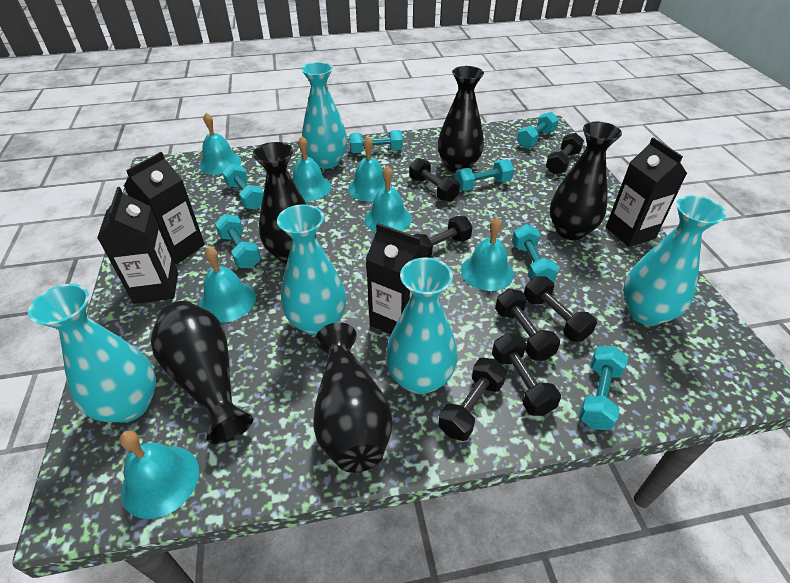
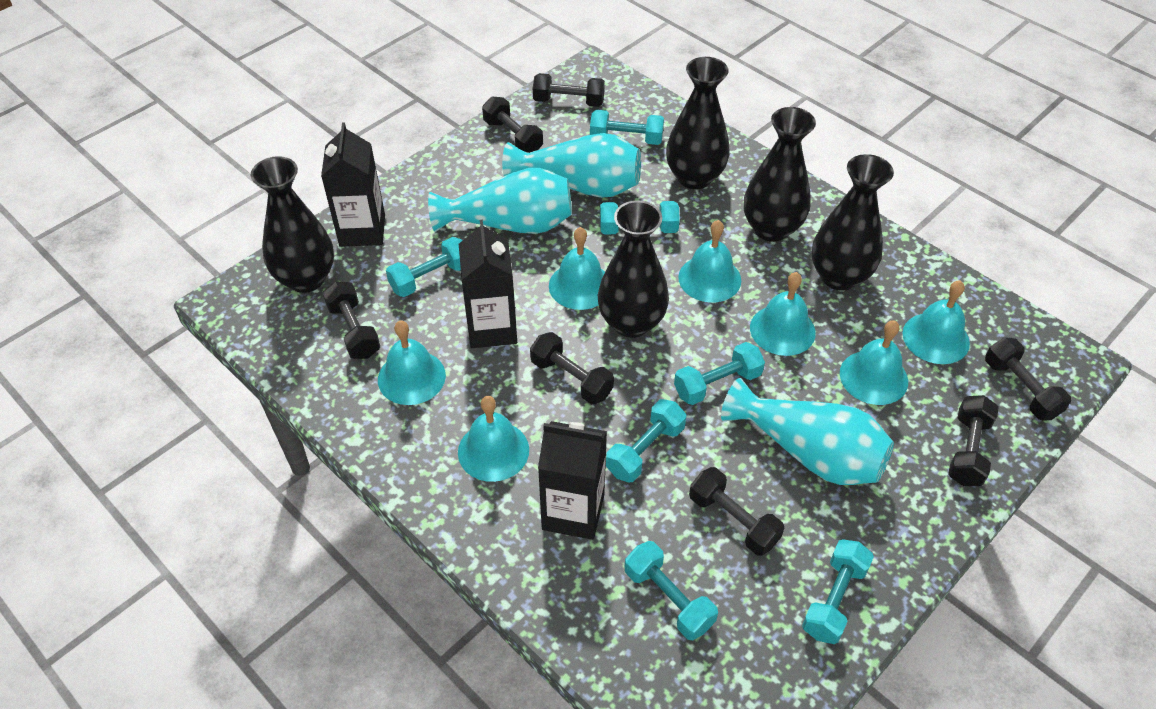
black carton: 4 -> 3
turquoise vase: 5 -> 3

